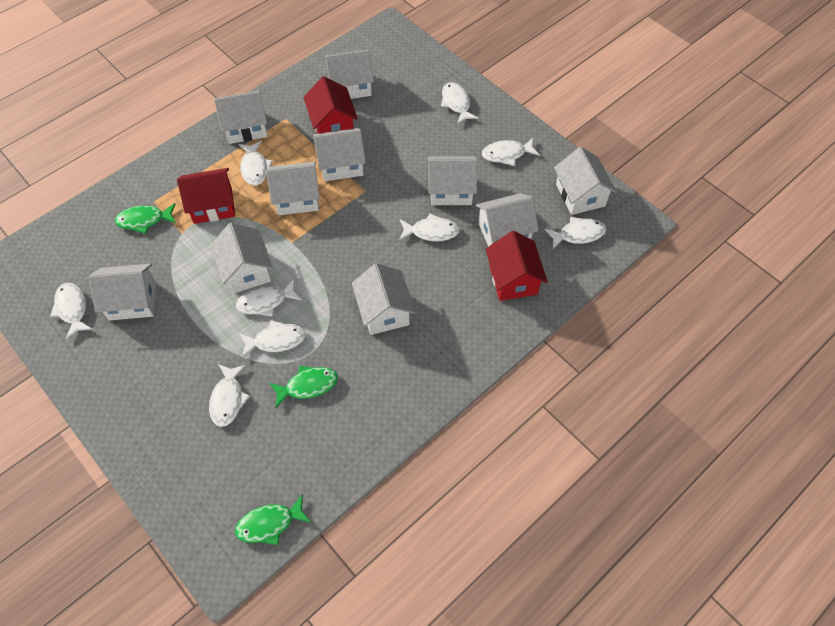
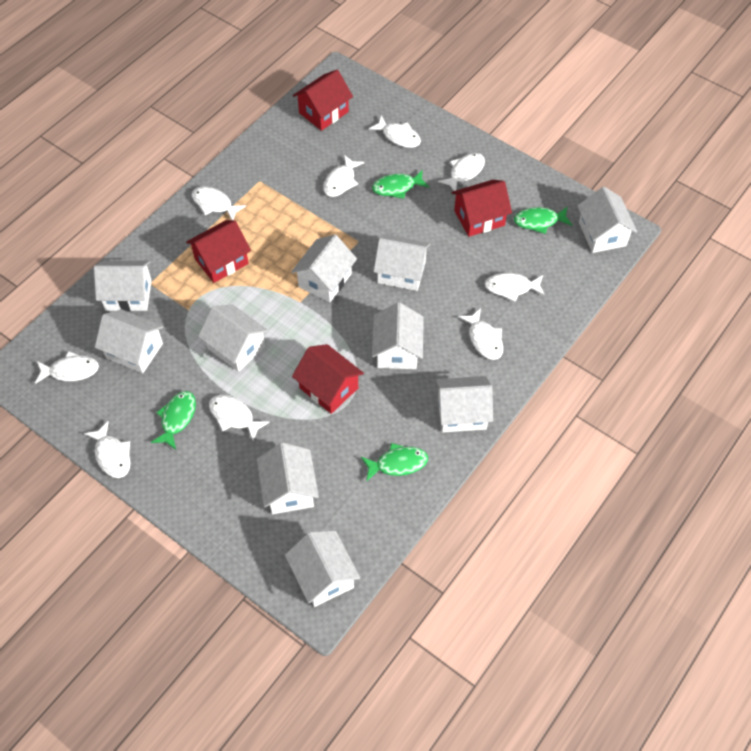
green fish: 3 -> 4
red house: 3 -> 4

